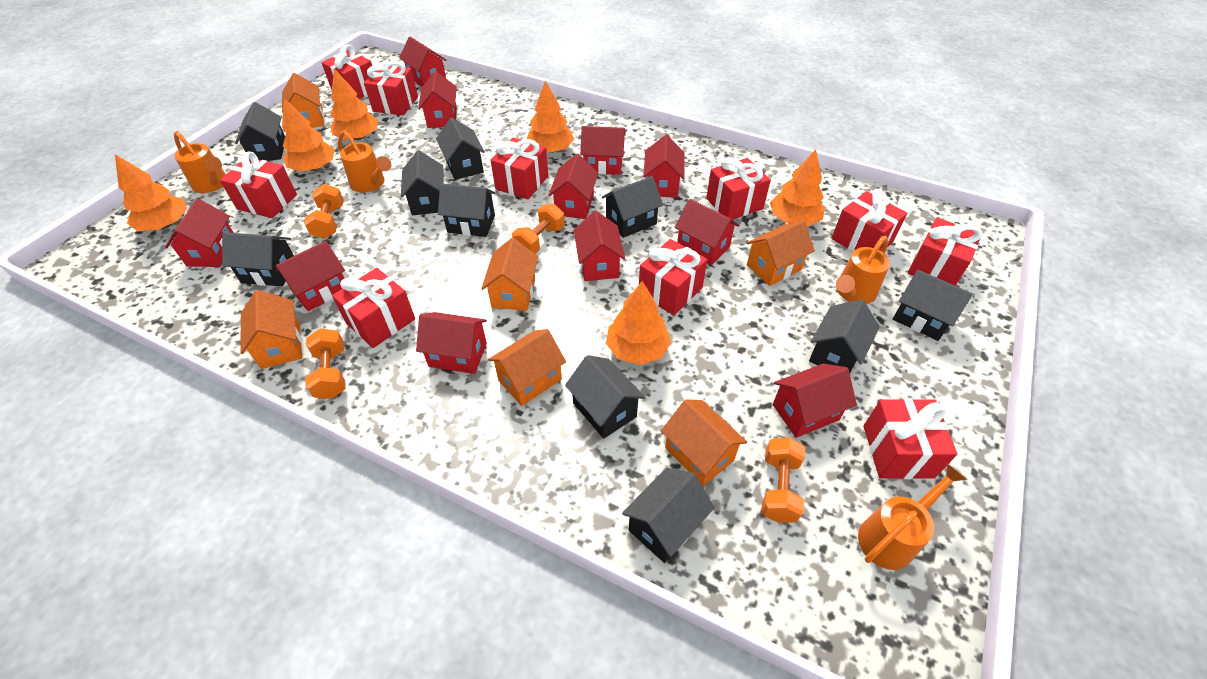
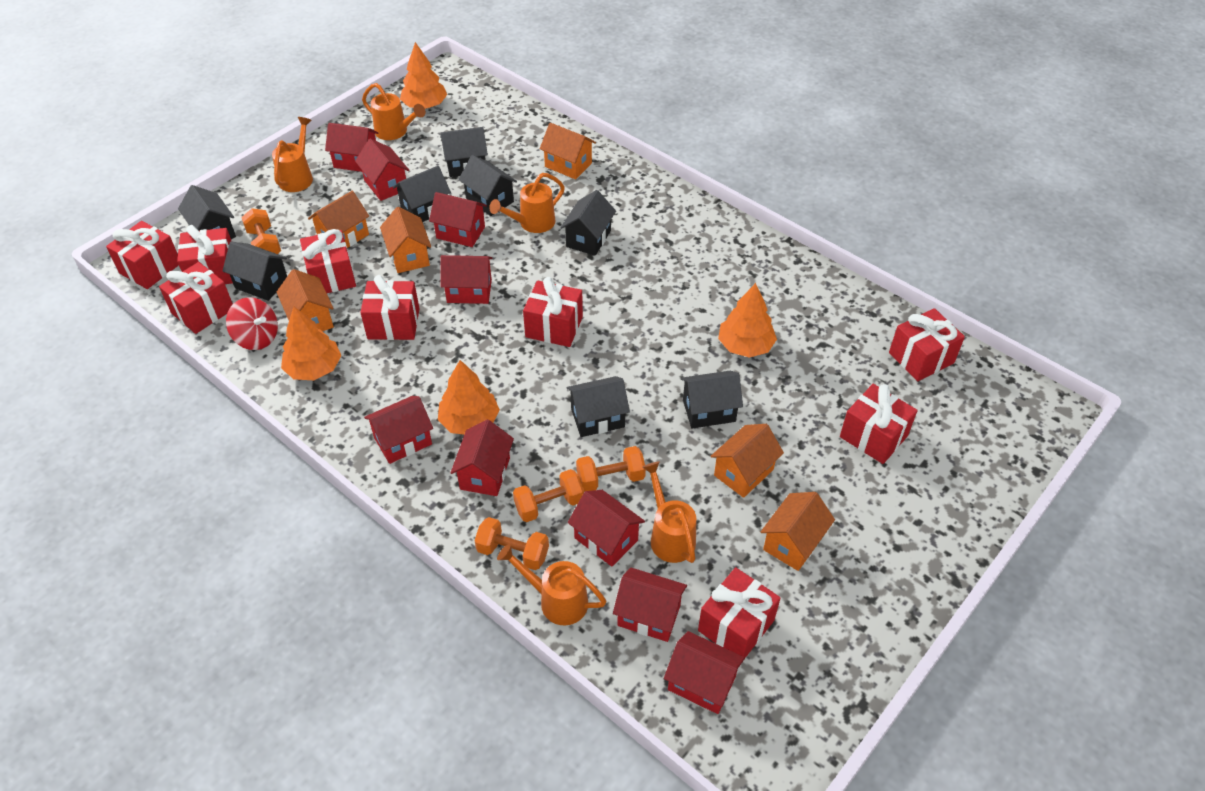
black house: 10 -> 8
orange tree: 6 -> 4
orange watering can: 4 -> 5
red gift: 10 -> 9
red house: 11 -> 9
red spinning top: 0 -> 1

